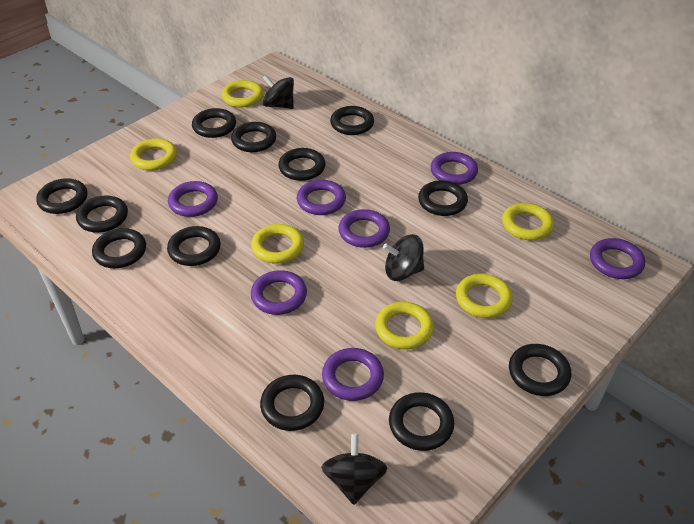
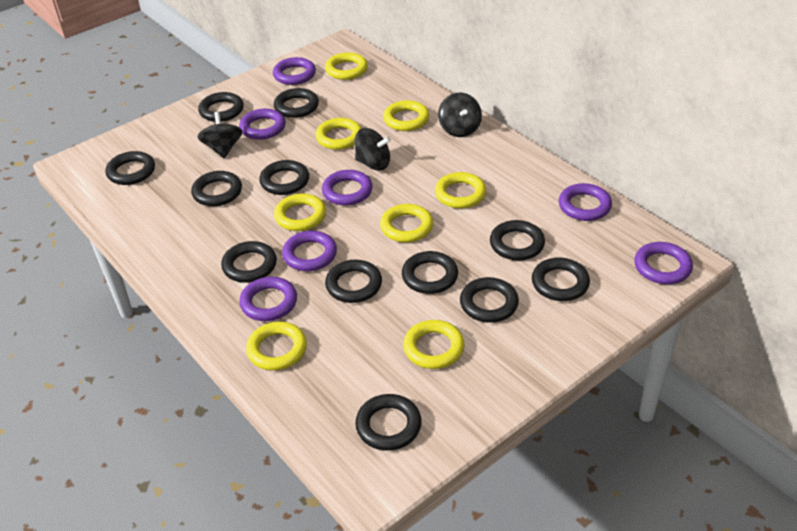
yellow ring: 6 -> 8

